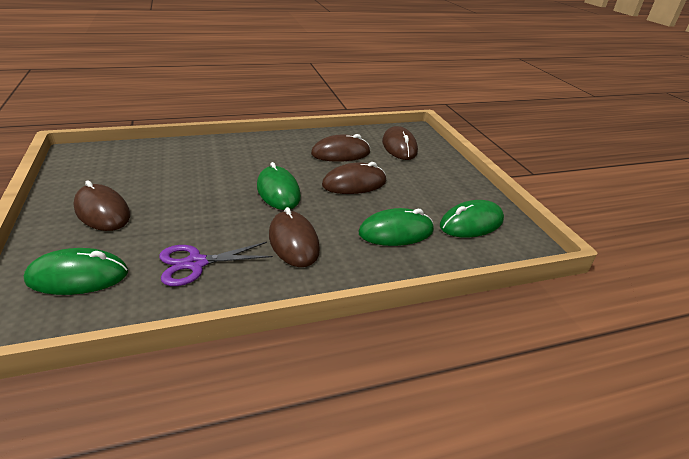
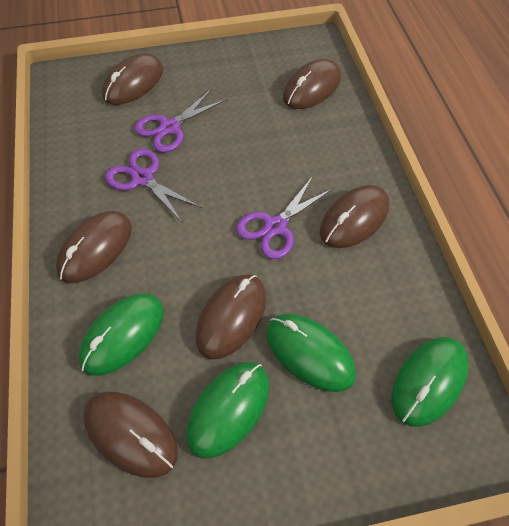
brown mouse: 5 -> 6
purple scissors: 1 -> 3

